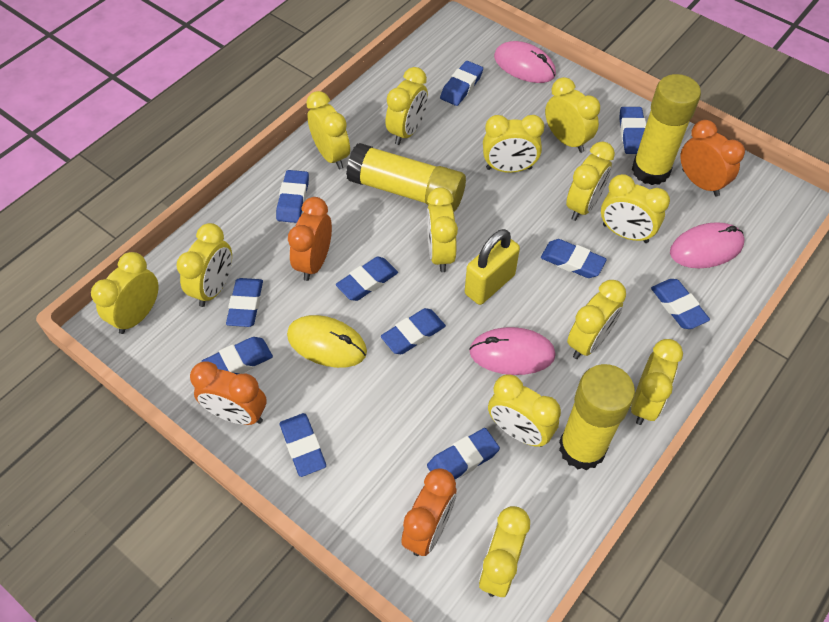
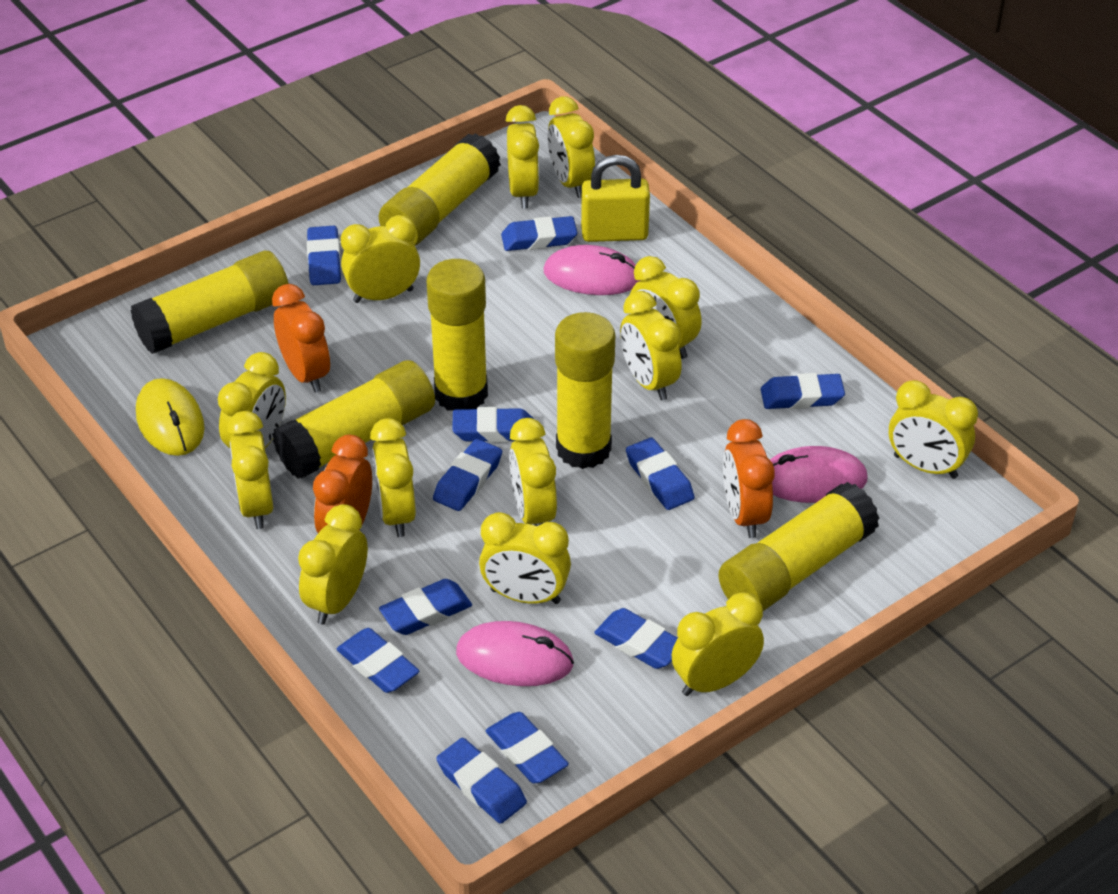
orange clock: 4 -> 3
yellow glue stick: 3 -> 6

